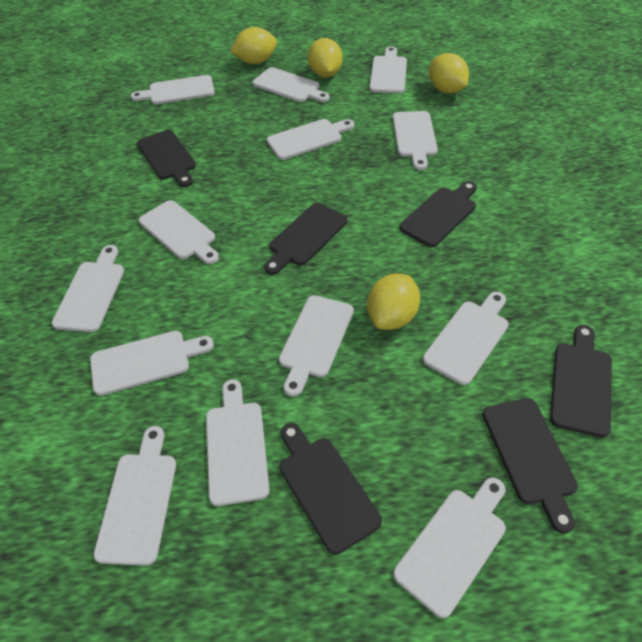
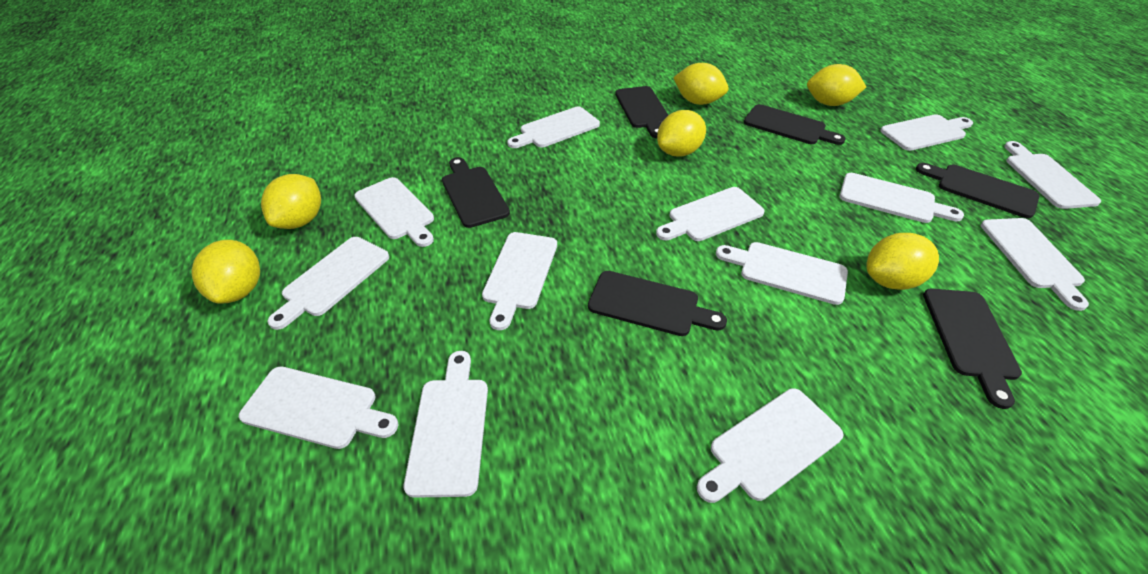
yellow lemon: 4 -> 6

